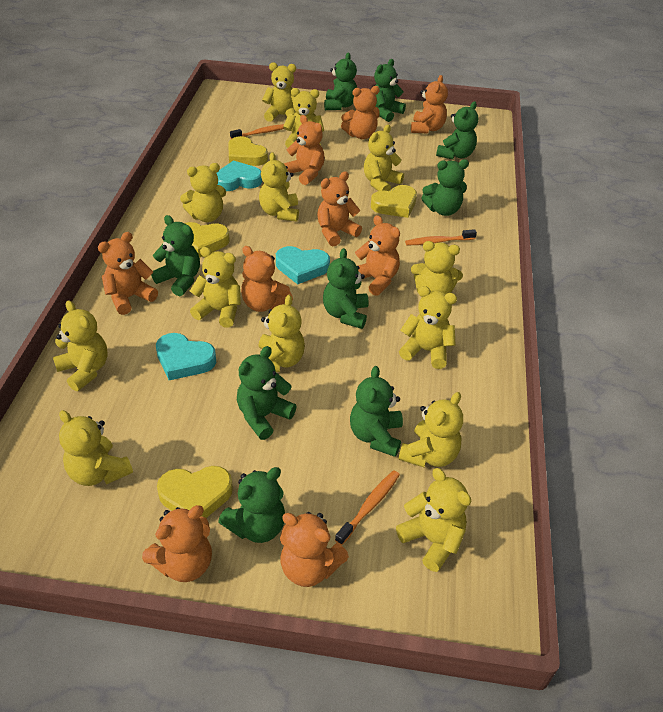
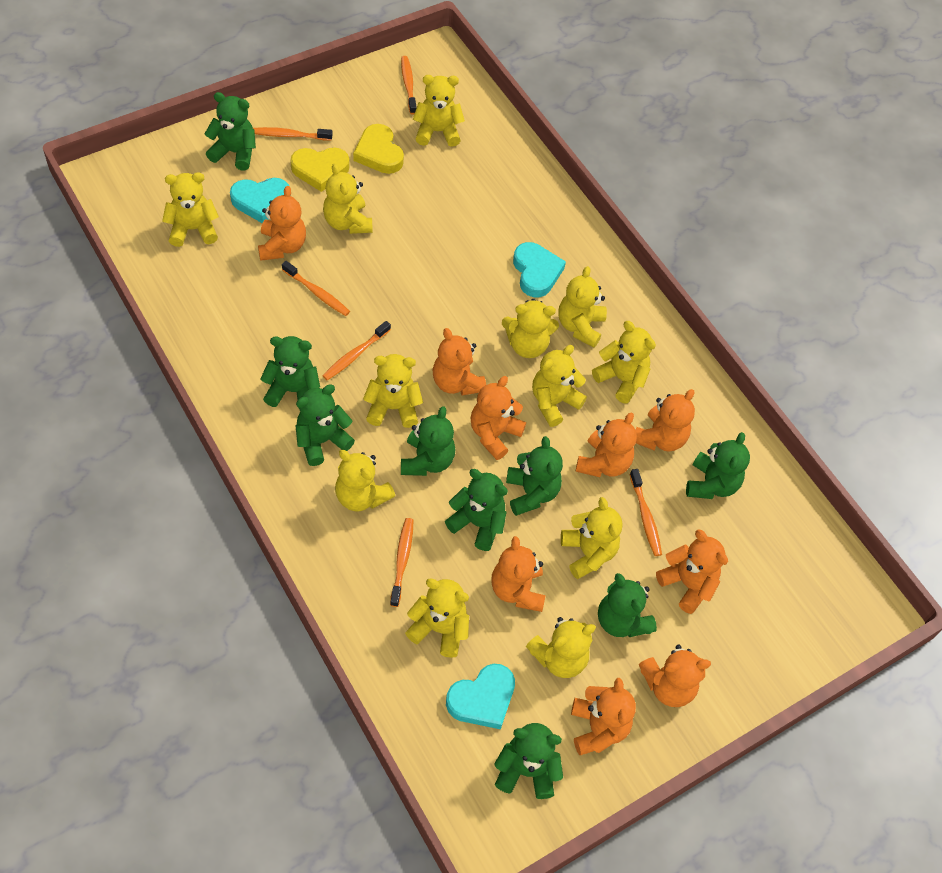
orange toothbrush: 3 -> 6
yellow heart: 4 -> 2
yellow teddy bear: 13 -> 12

